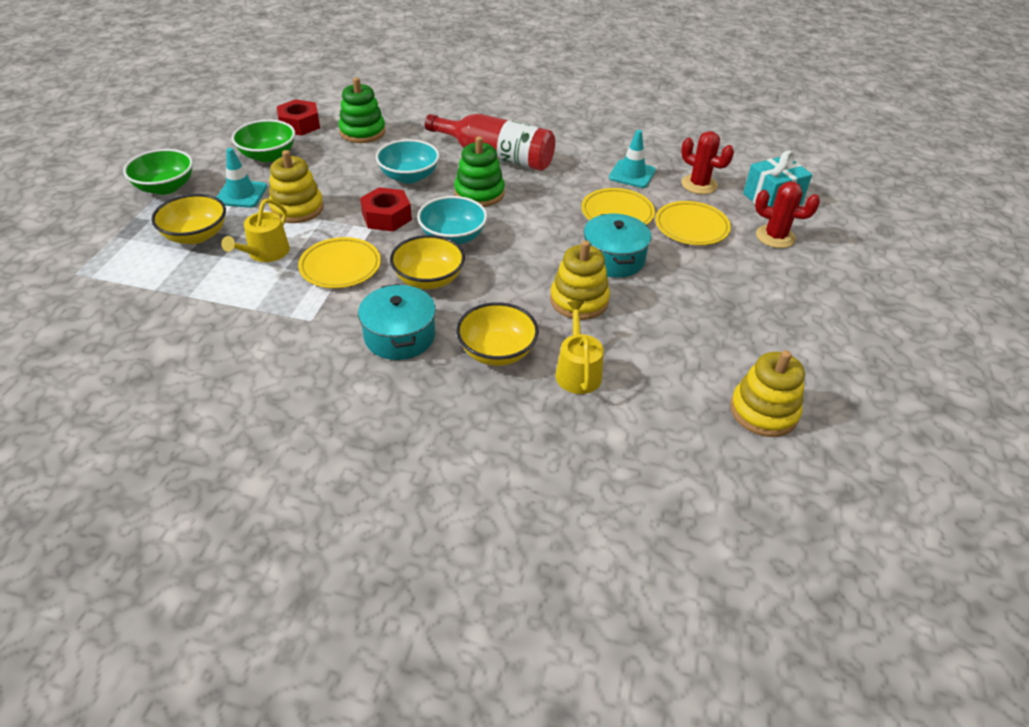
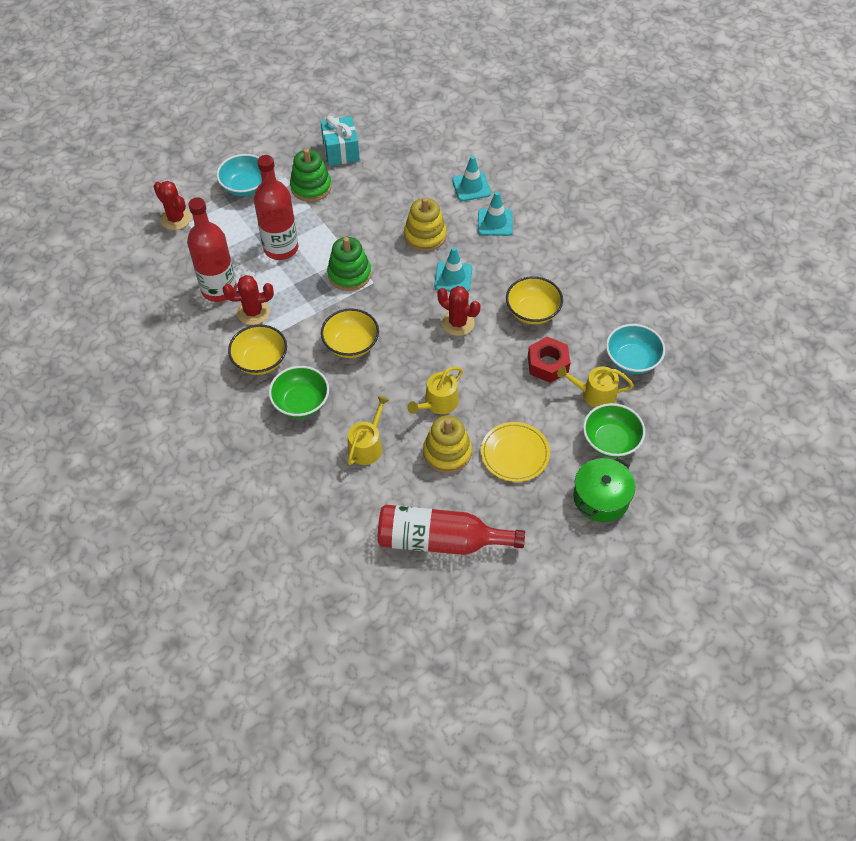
green pot: 0 -> 1
red bottle: 1 -> 3
red cactus: 2 -> 3
red nut: 2 -> 1
turquoise pot: 2 -> 0
turquoise traffic cone: 2 -> 3
yellow plate: 3 -> 1
yellow stacking toy: 3 -> 2
yellow watering can: 2 -> 3

